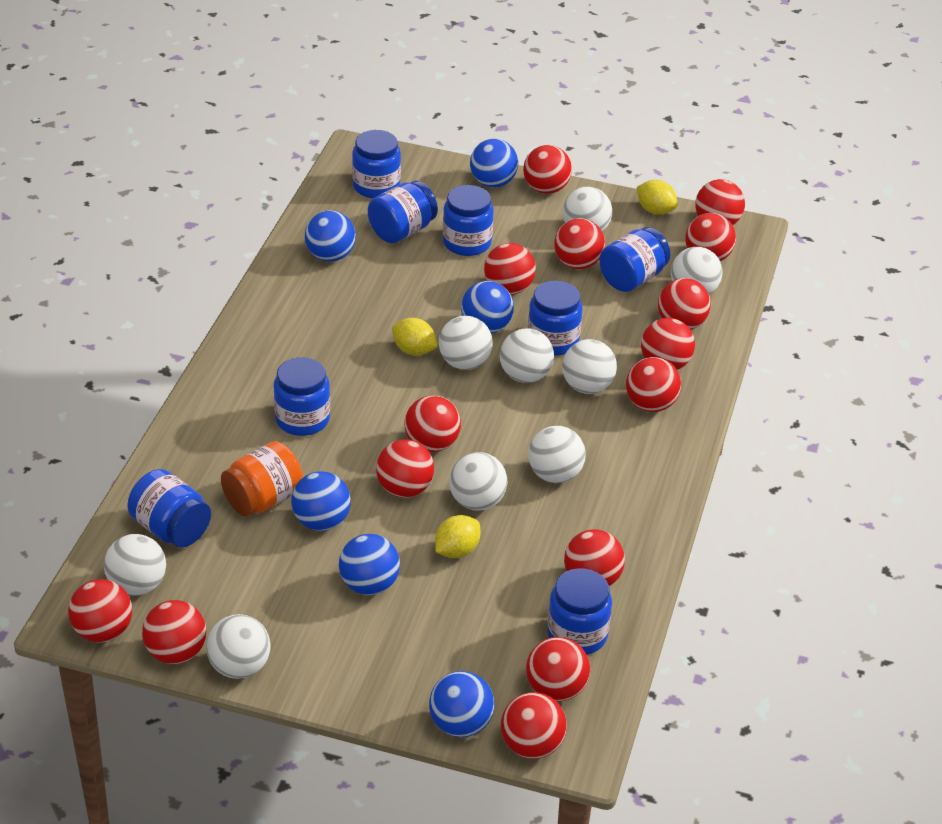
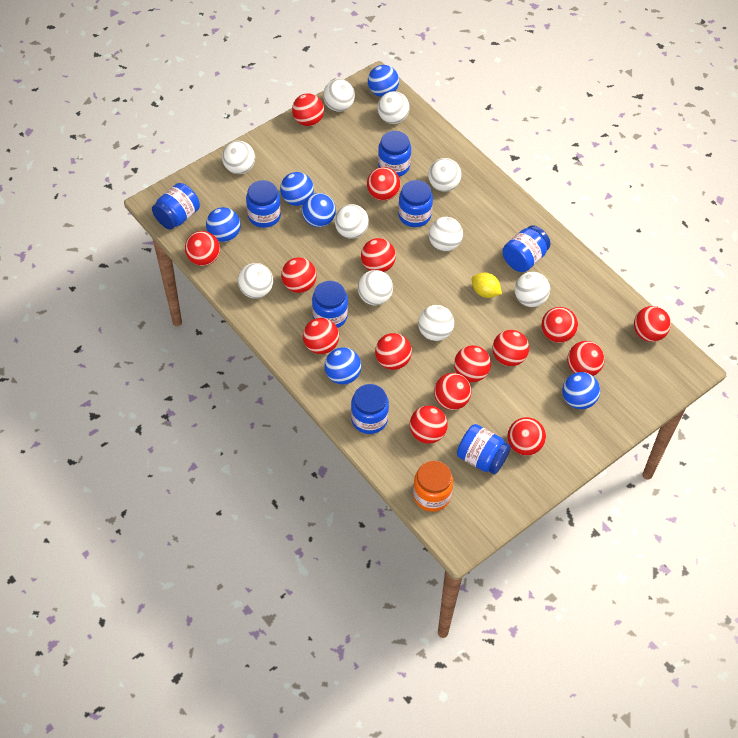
white ball: 9 -> 10
yellow lemon: 3 -> 1

